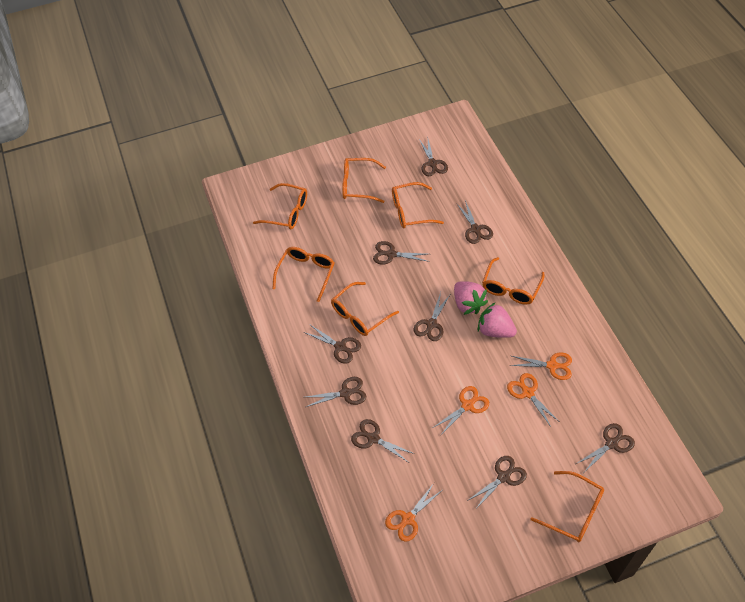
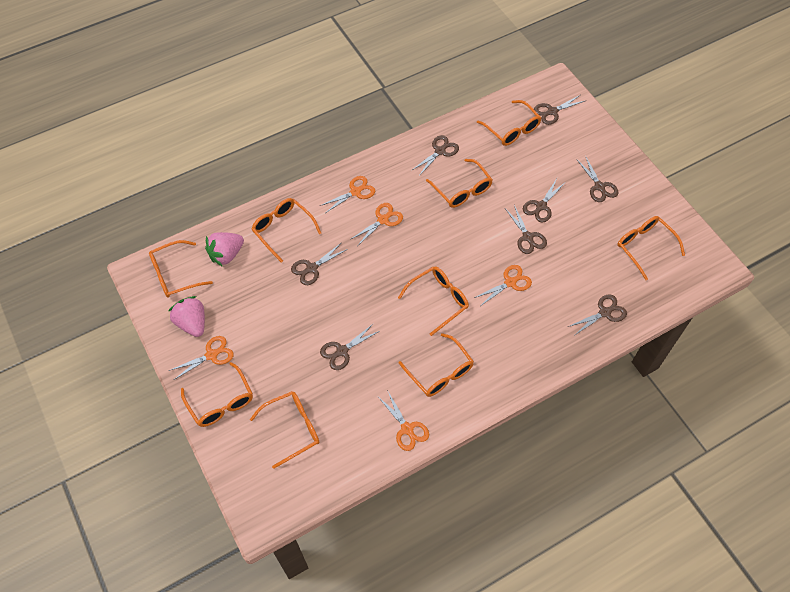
brown scissors: 9 -> 8
orange glasses: 7 -> 9
orange scissors: 4 -> 5

